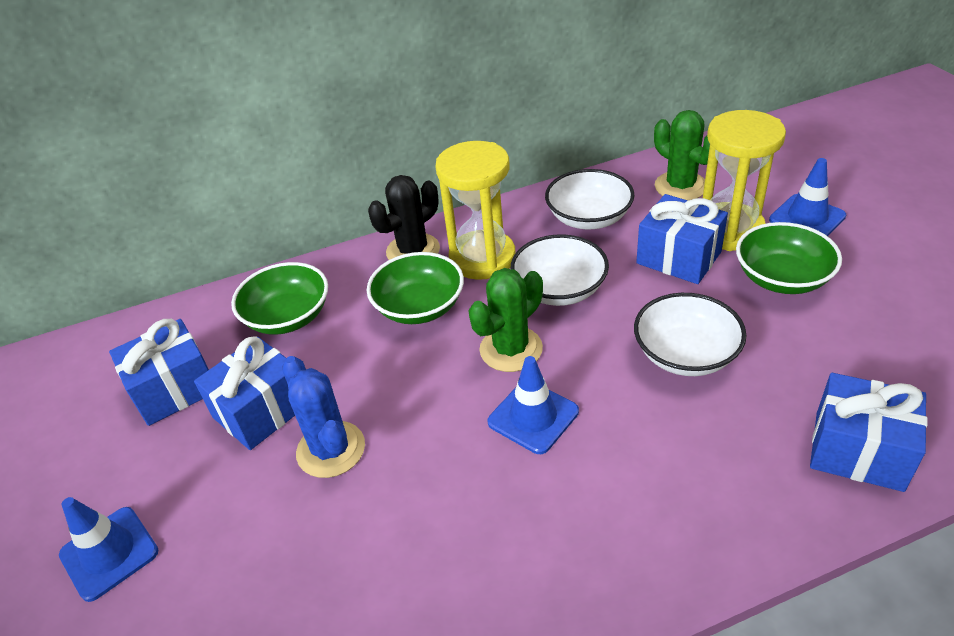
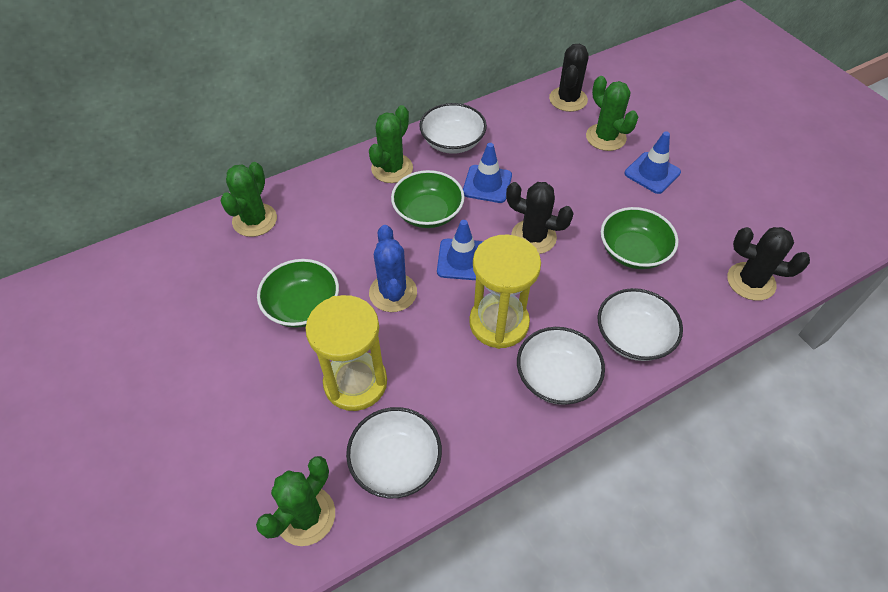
black cactus: 1 -> 3
blue gift: 4 -> 0
green cactus: 2 -> 4
white bowl: 3 -> 4

